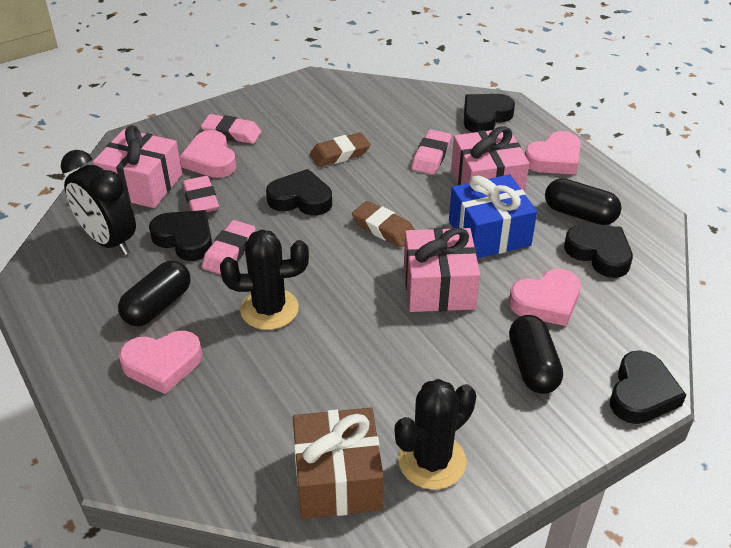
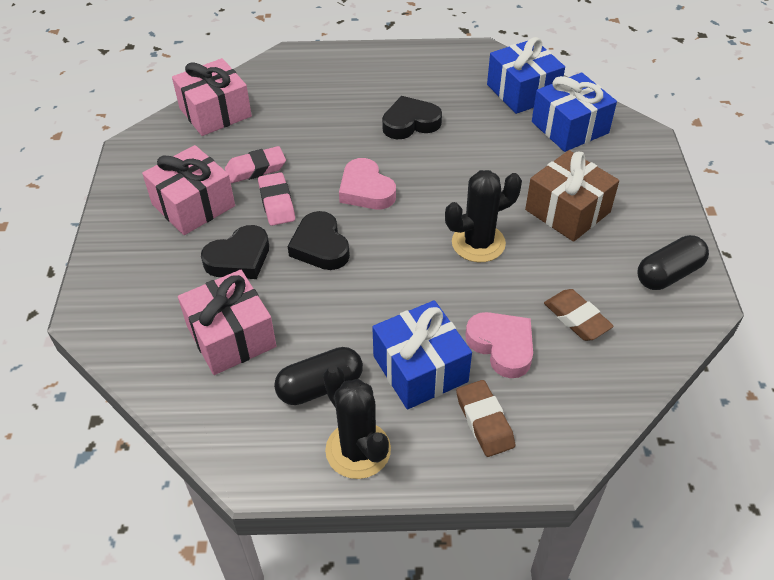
black capsule: 3 -> 2
black clock: 1 -> 0
black heart: 5 -> 3
blue gift: 1 -> 3
pink eraser: 4 -> 2
pink heart: 4 -> 2

